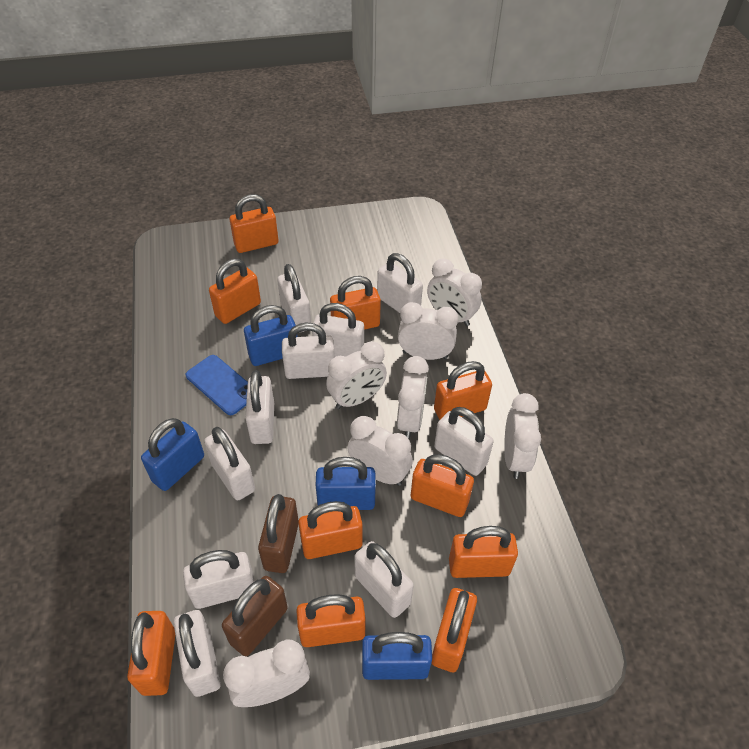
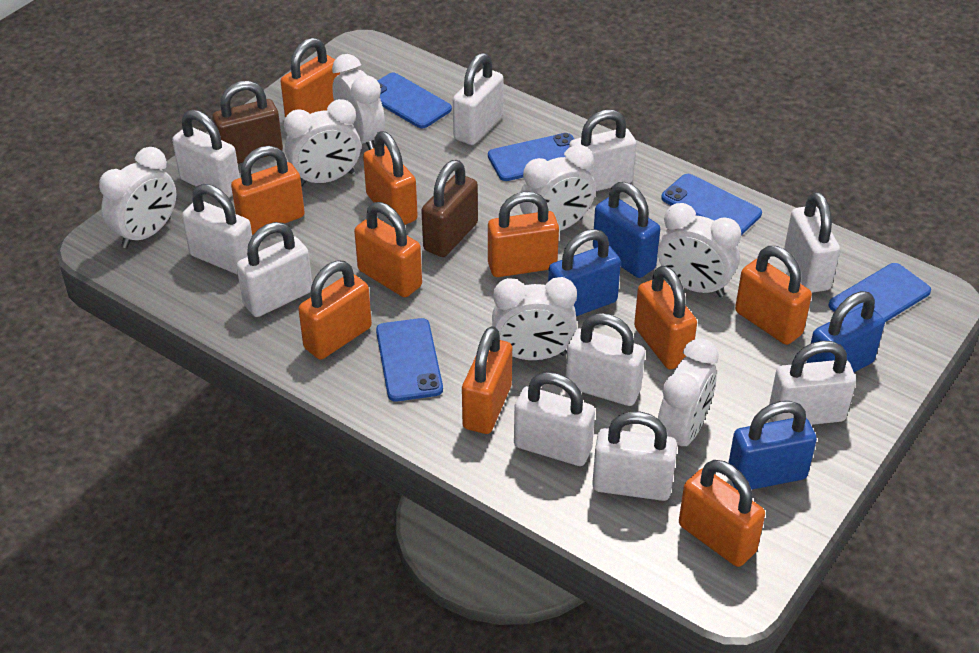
blue phone: 1 -> 5

